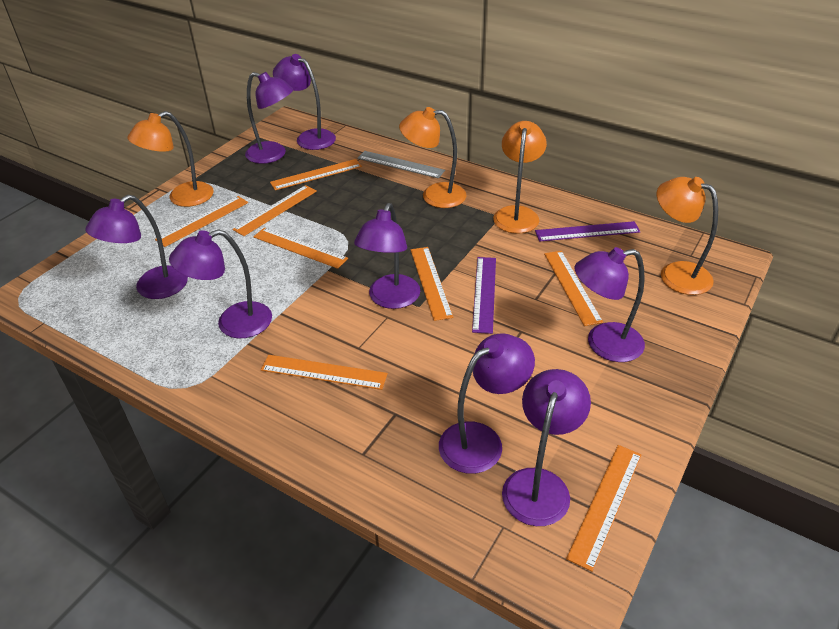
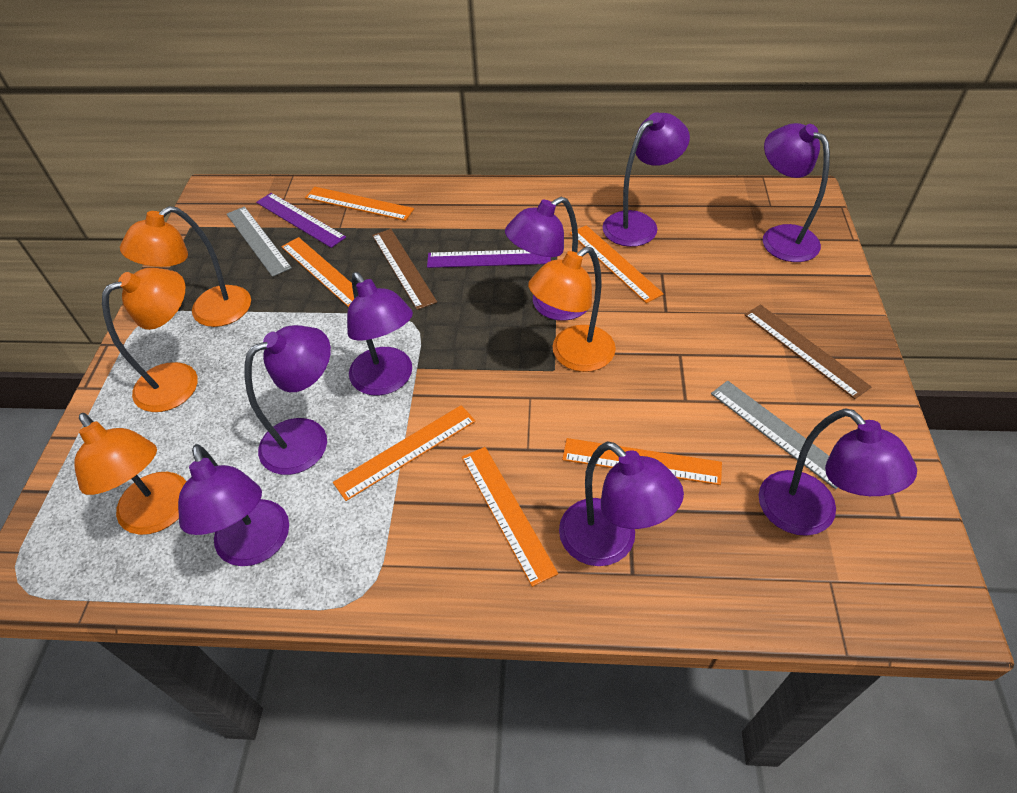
brown ruler: 0 -> 2
grey ruler: 1 -> 2
orange ruler: 8 -> 6

